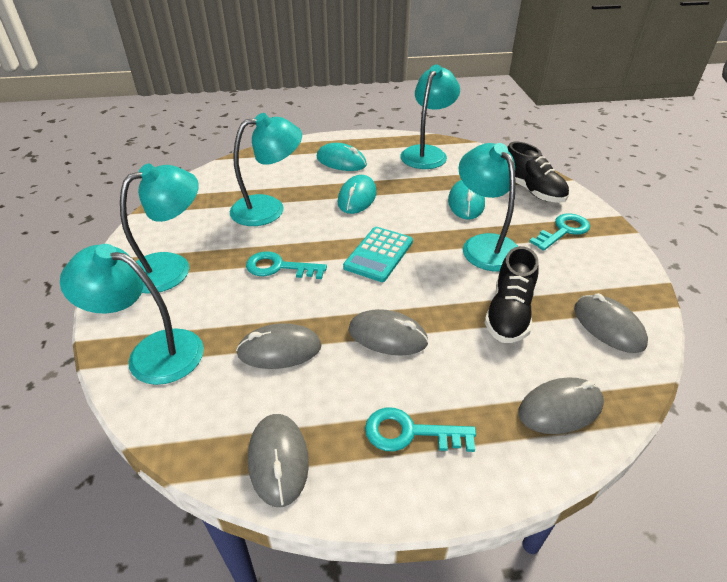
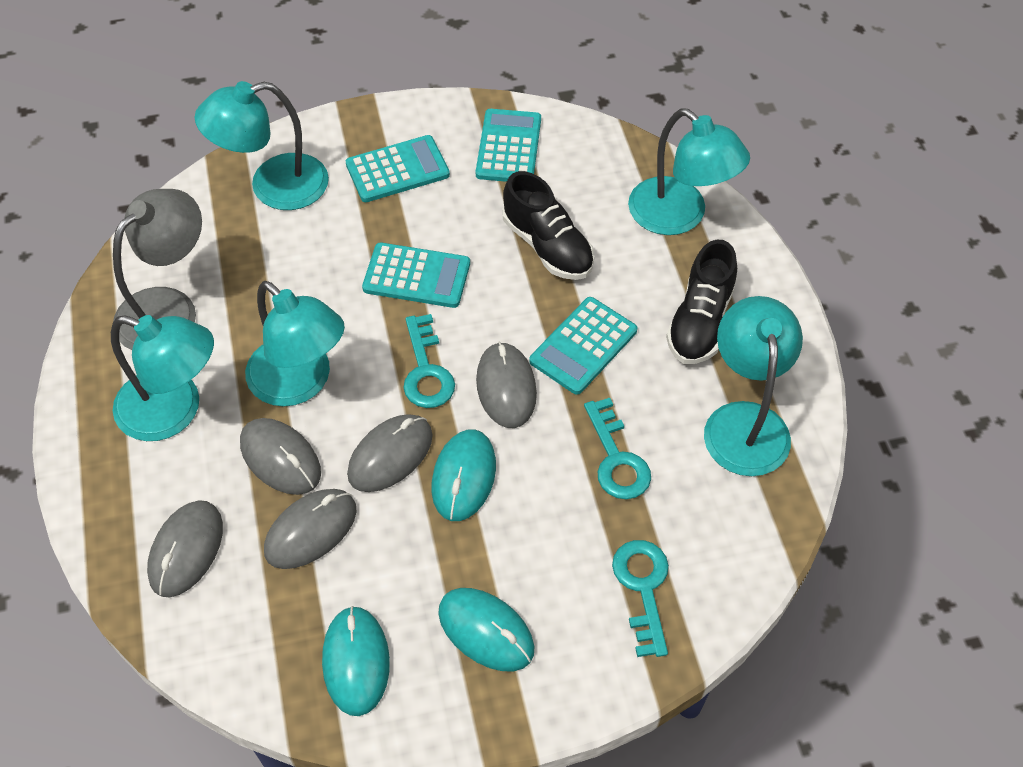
grey lamp: 0 -> 1
turquoise calculator: 1 -> 4

